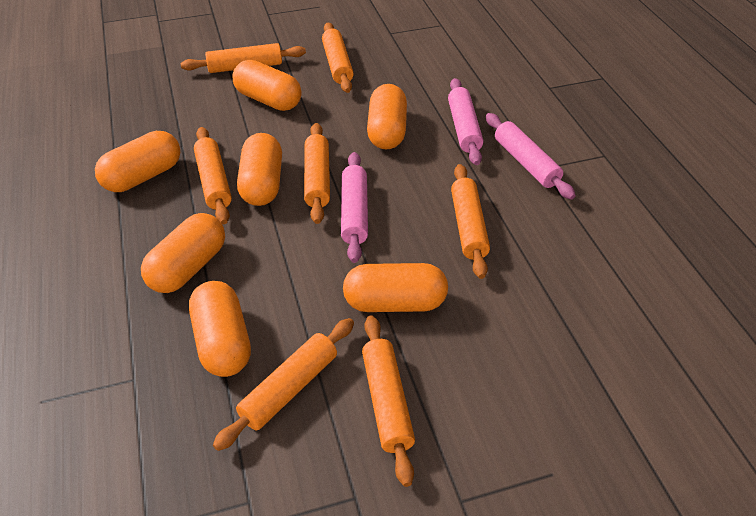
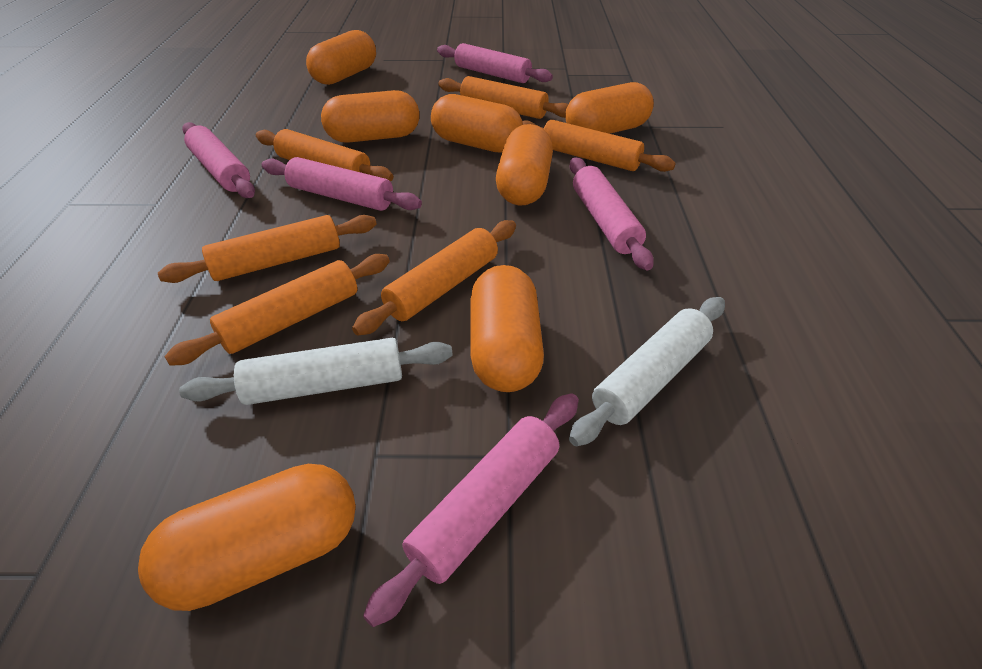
orange rolling pin: 7 -> 6
pink rolling pin: 3 -> 5
white rolling pin: 0 -> 2

